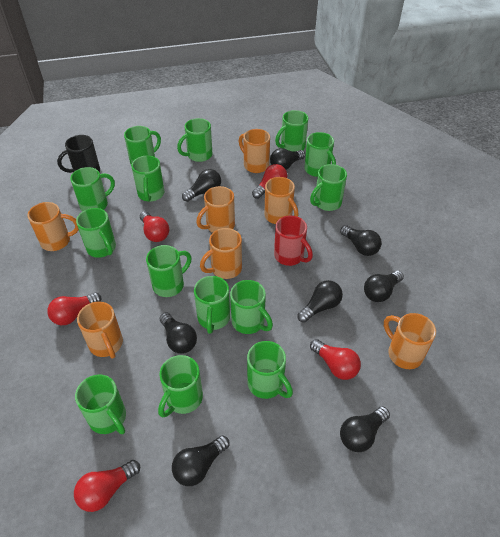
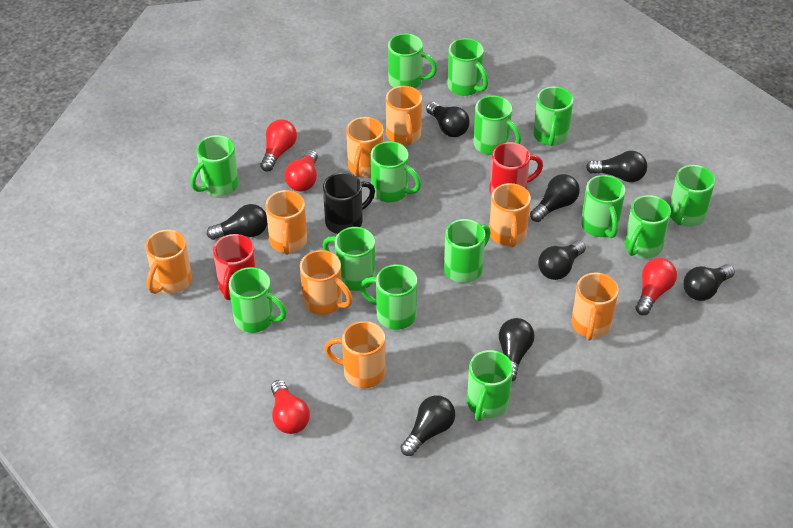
orange mug: 7 -> 8
red light bulb: 5 -> 4
red mug: 1 -> 2

